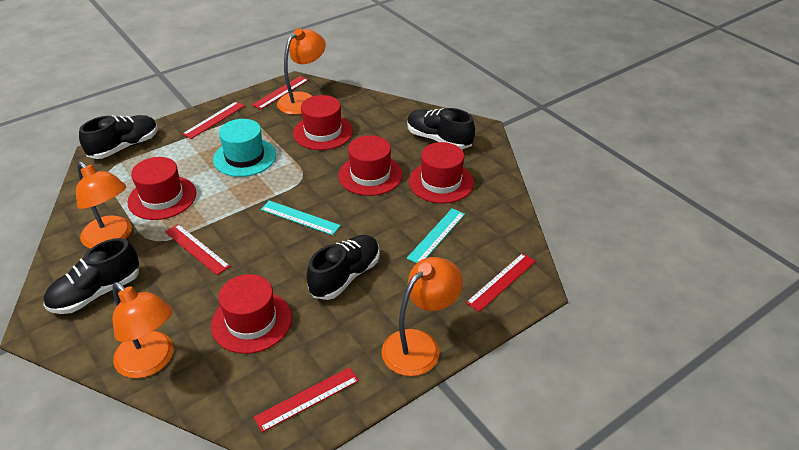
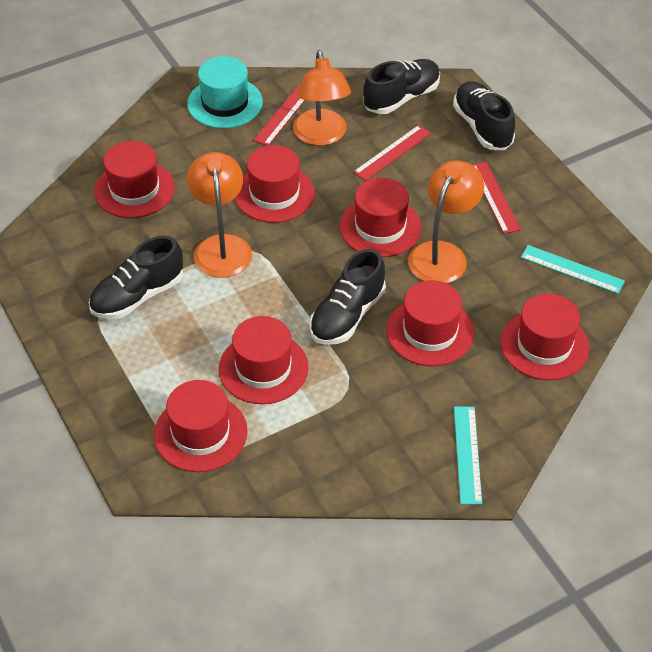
orange lamp: 4 -> 3
red hat: 5 -> 7
red ruler: 5 -> 3

